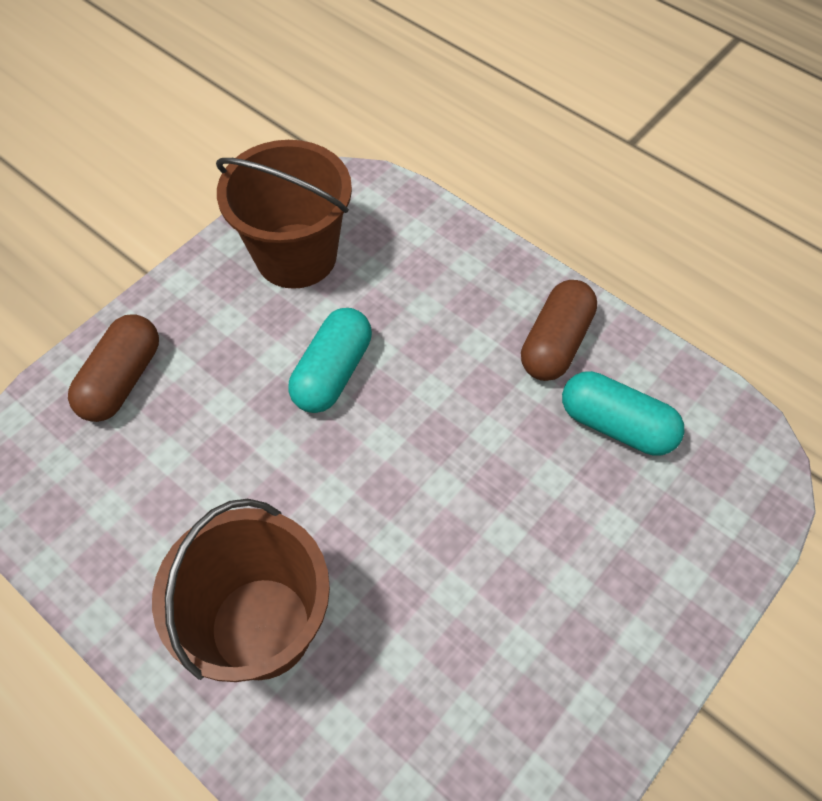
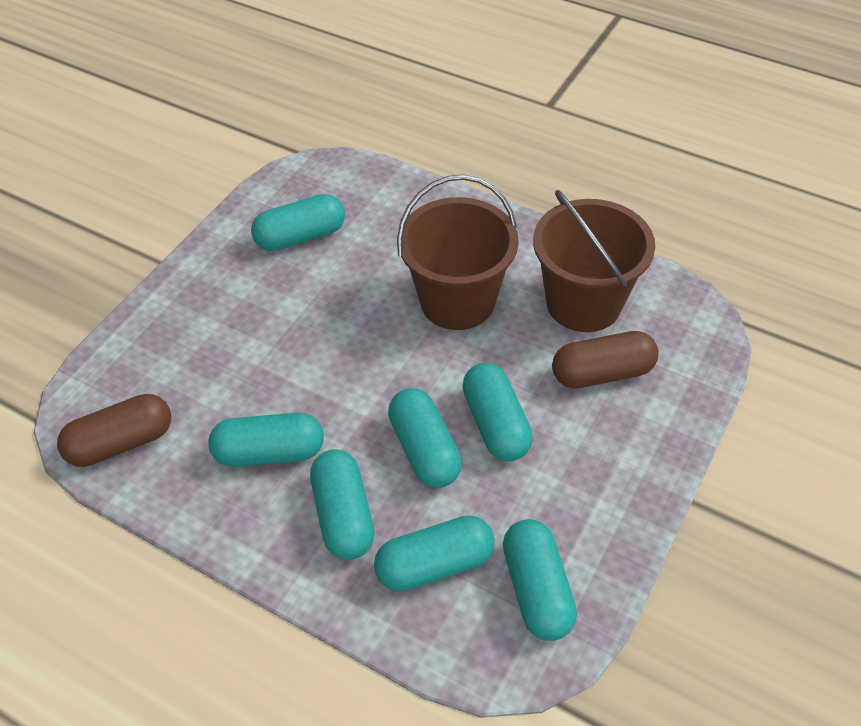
turquoise capsule: 2 -> 7

